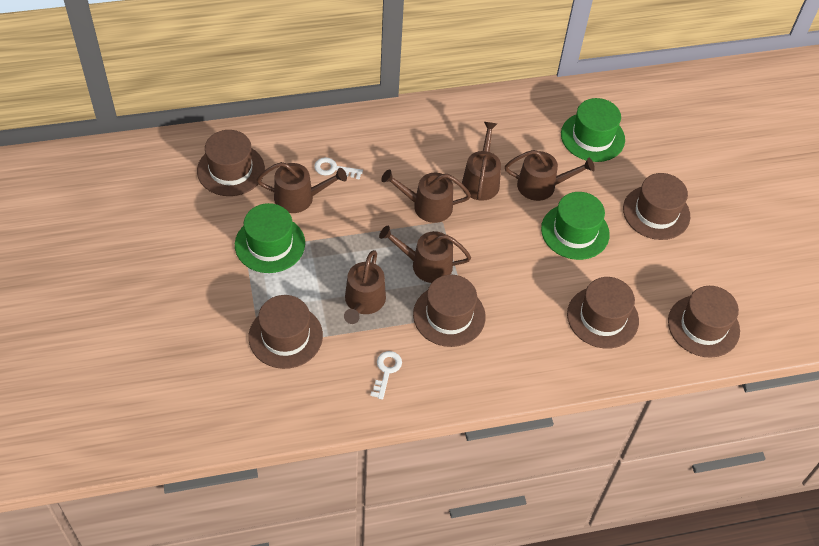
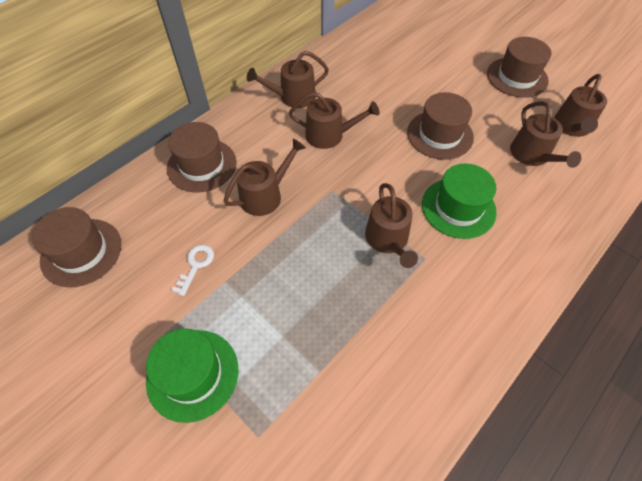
brown hat: 6 -> 4
green hat: 3 -> 2
white key: 2 -> 1

